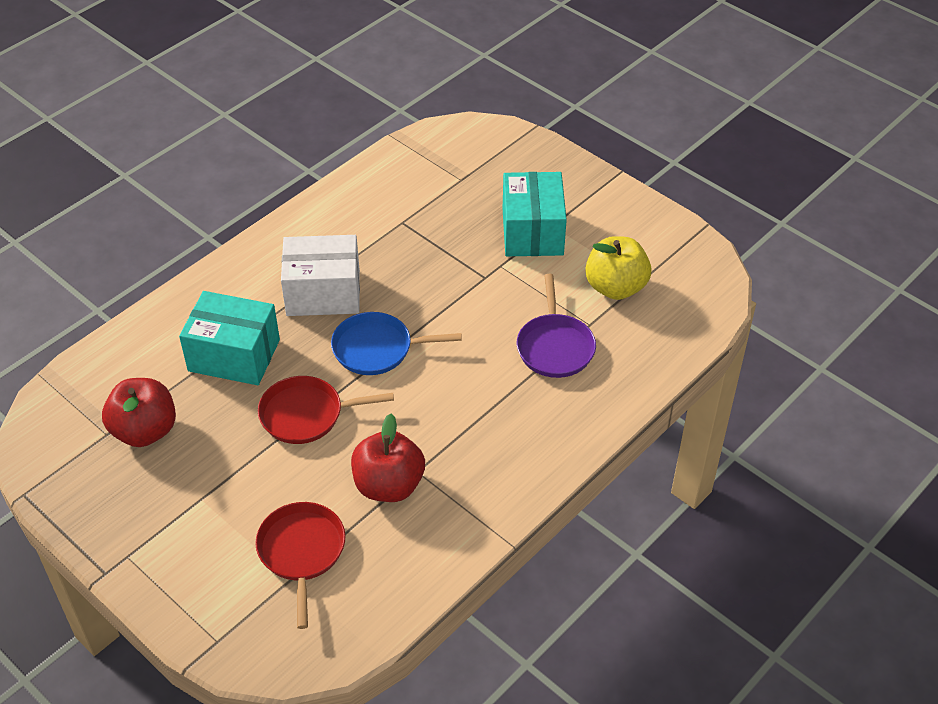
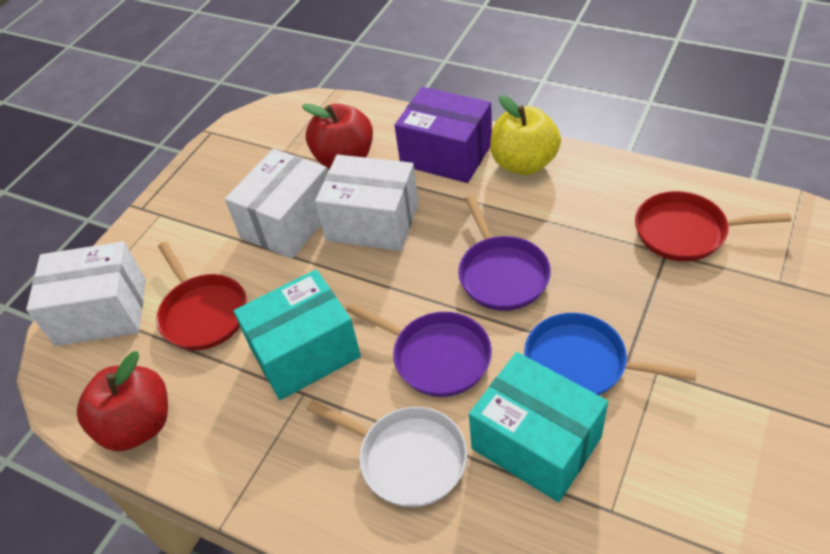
purple box: 0 -> 1
purple pan: 1 -> 2
white box: 1 -> 3
white pan: 0 -> 1

